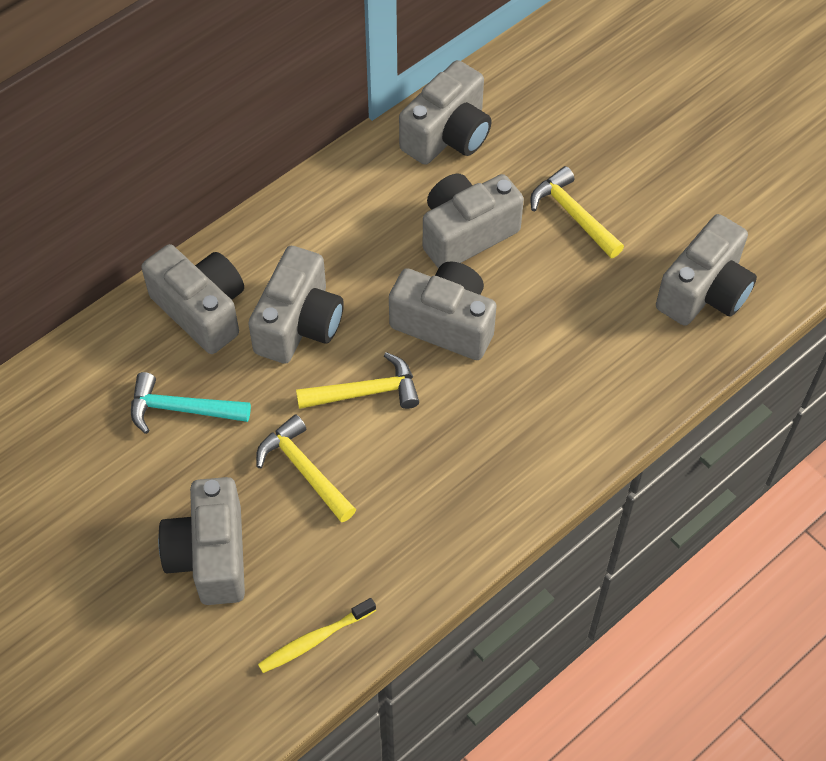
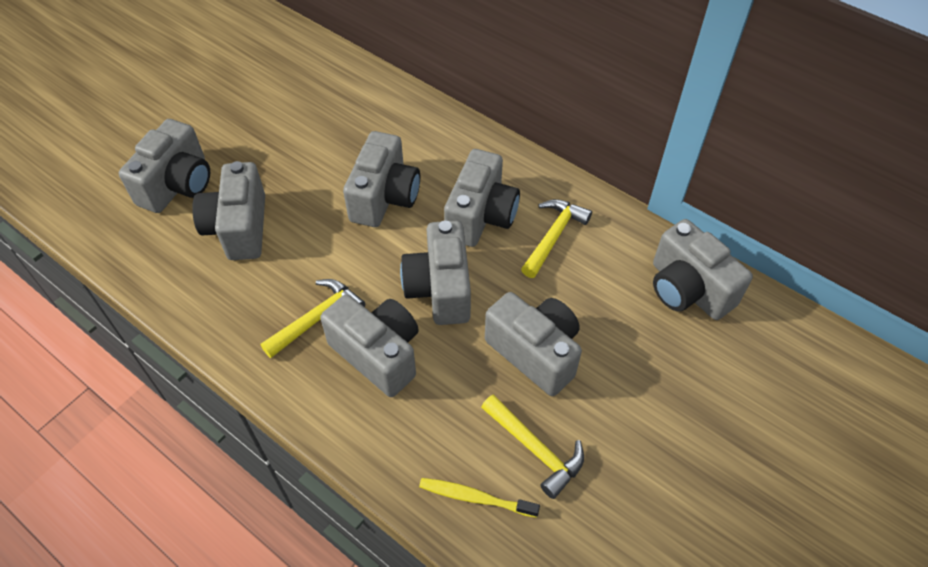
grey camera: 7 -> 8
turquoise hammer: 1 -> 0

